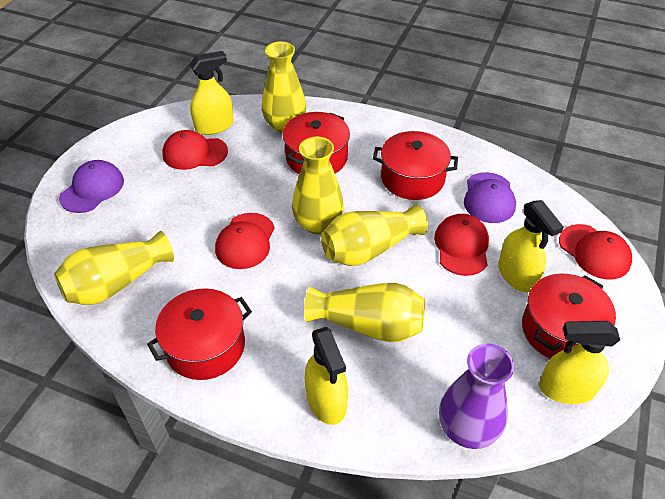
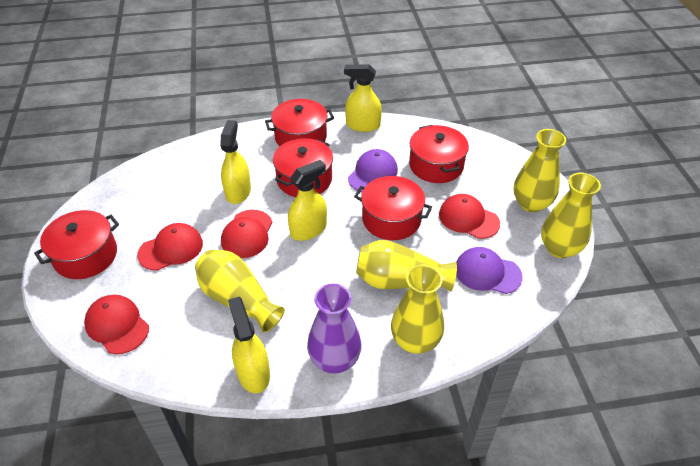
red pot: 4 -> 5

